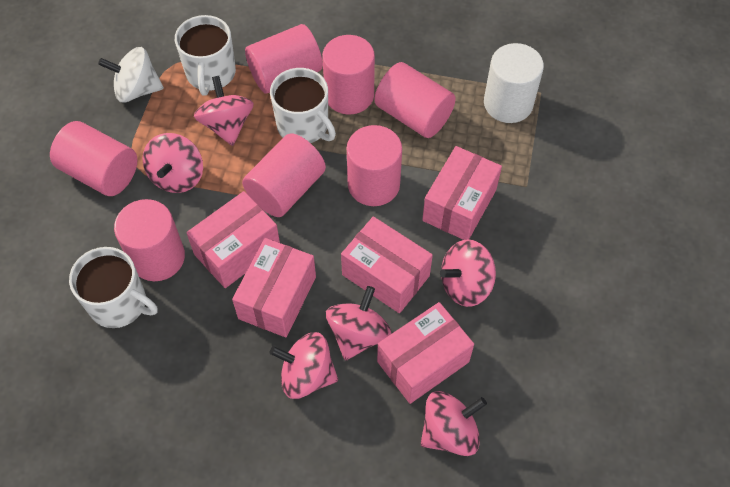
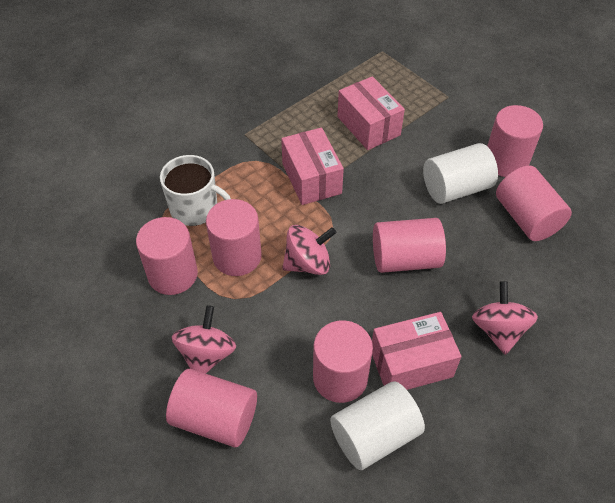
pink box: 5 -> 3
pink spinning top: 6 -> 3
white cylinder: 1 -> 2
white mug: 3 -> 1
white spinning top: 1 -> 0

